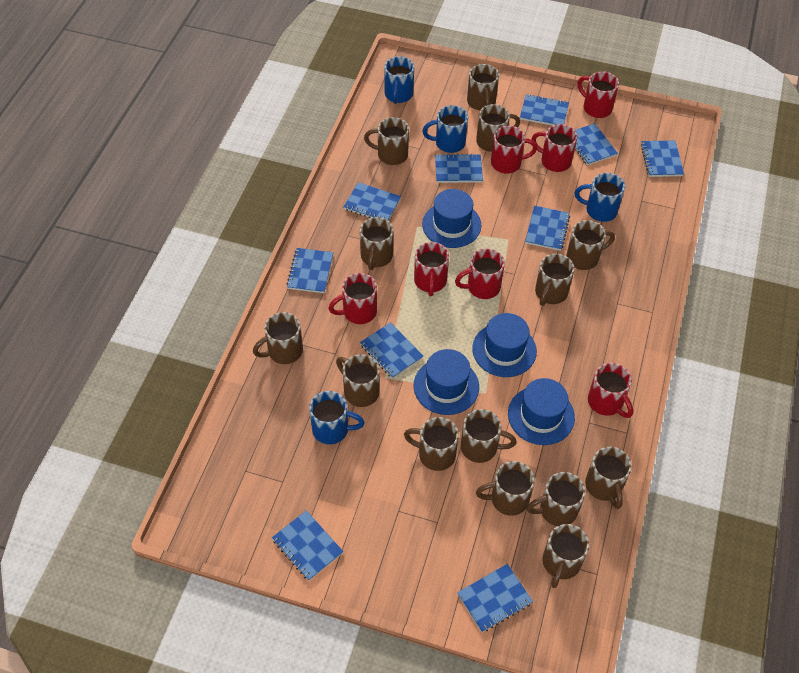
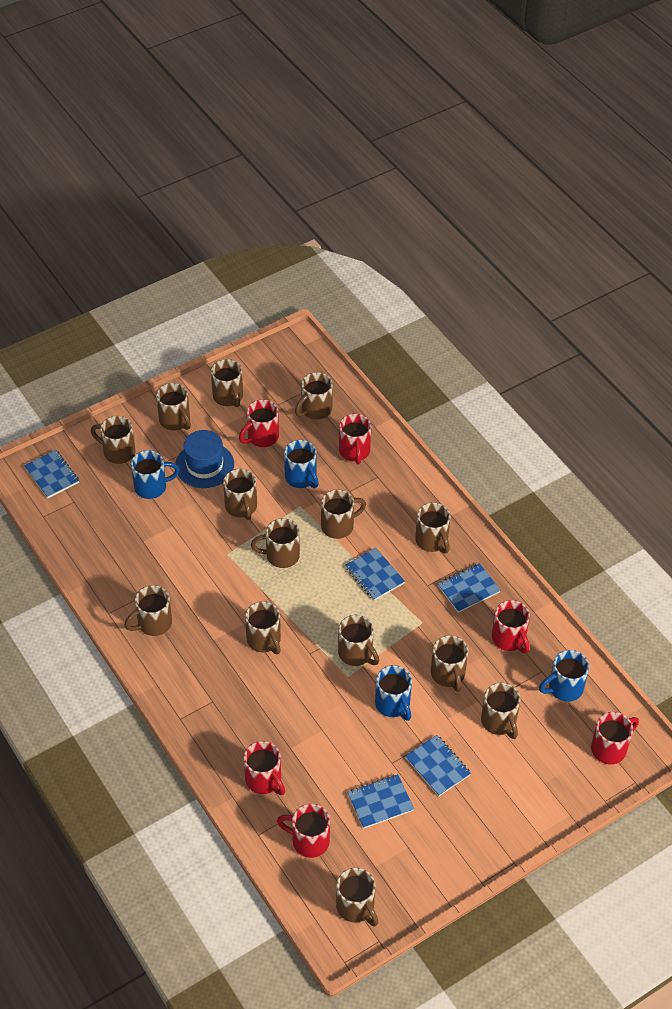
blue hat: 4 -> 1
blue notebook: 10 -> 5
red mug: 7 -> 6

